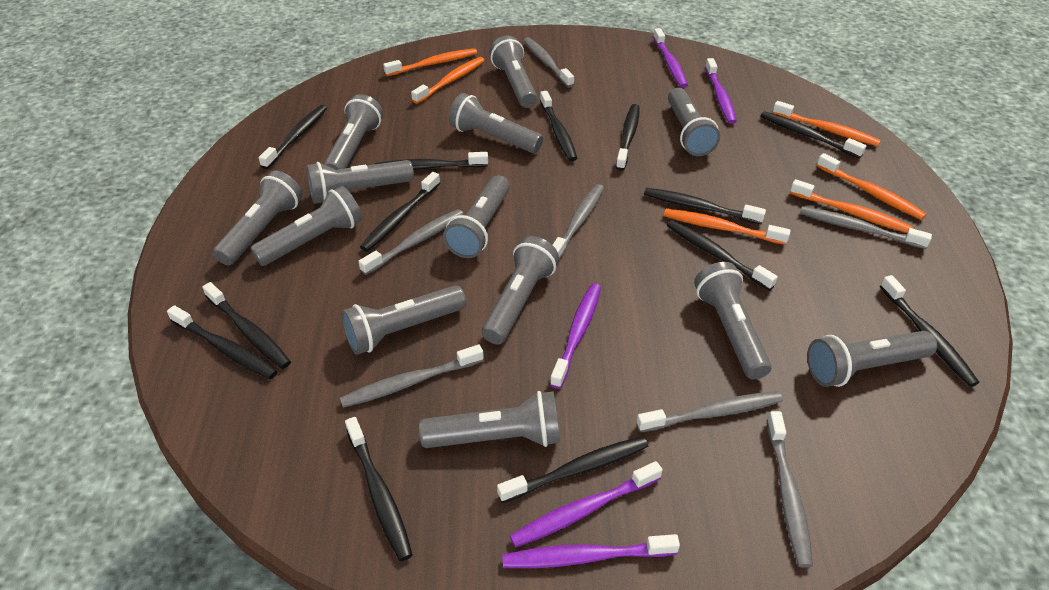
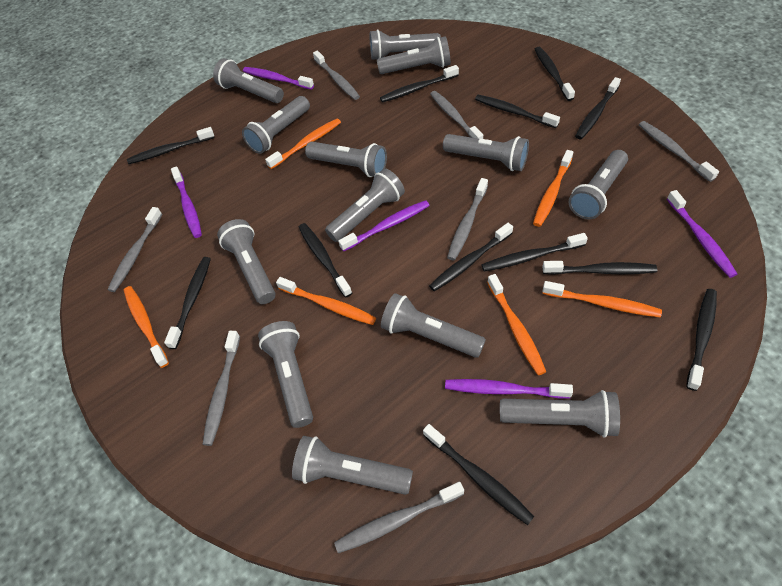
black toothbrush: 13 -> 12

